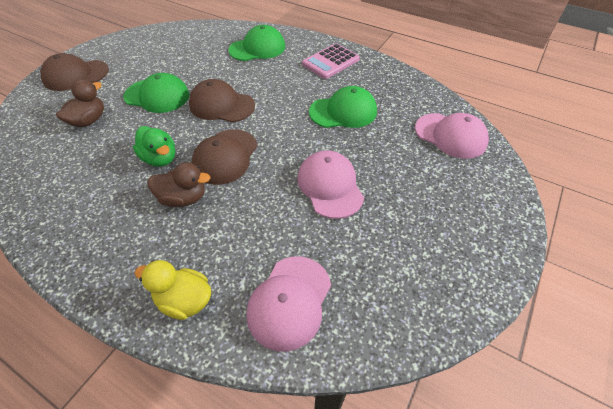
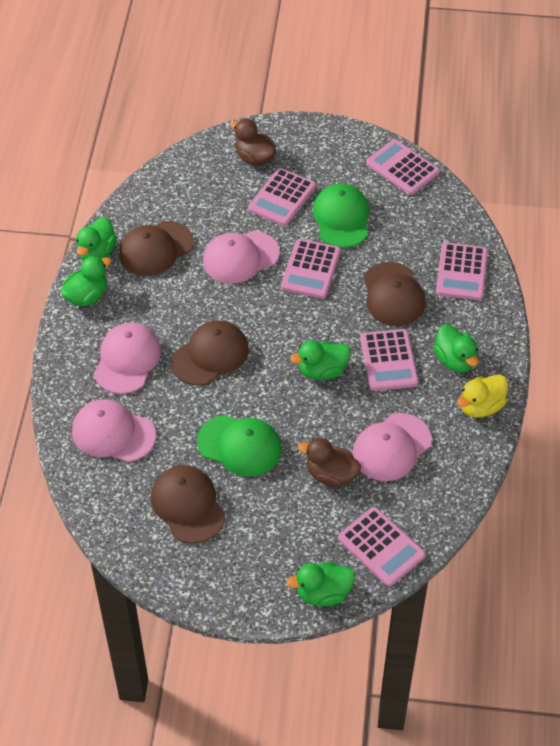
brown cap: 3 -> 4
green cap: 3 -> 2
green duck: 1 -> 5
pink calculator: 1 -> 6
pink cap: 3 -> 4

